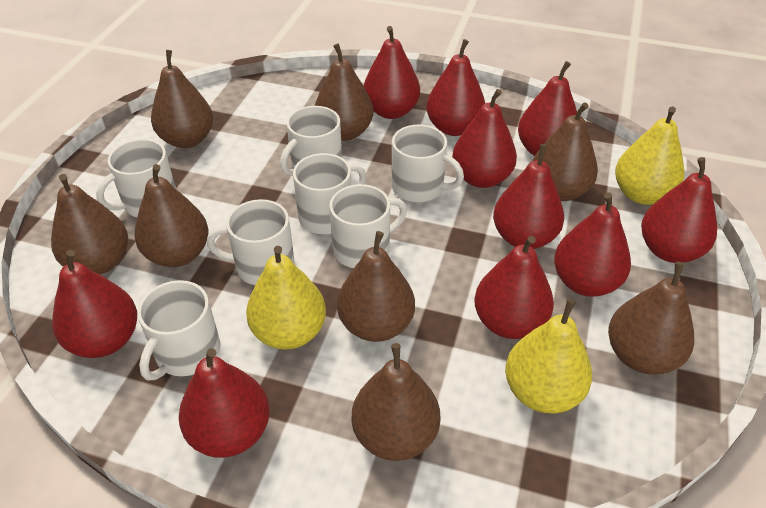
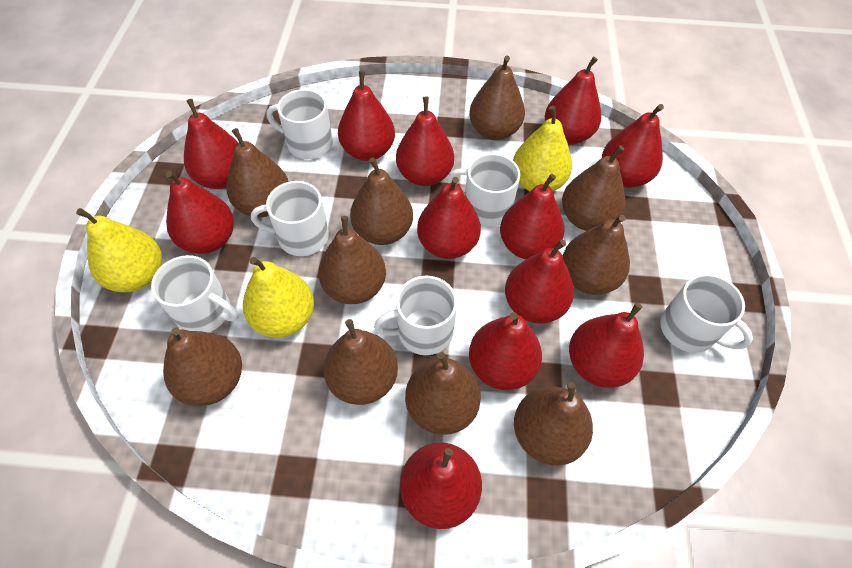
brown pear: 8 -> 10
red pear: 10 -> 12
white mug: 7 -> 6

